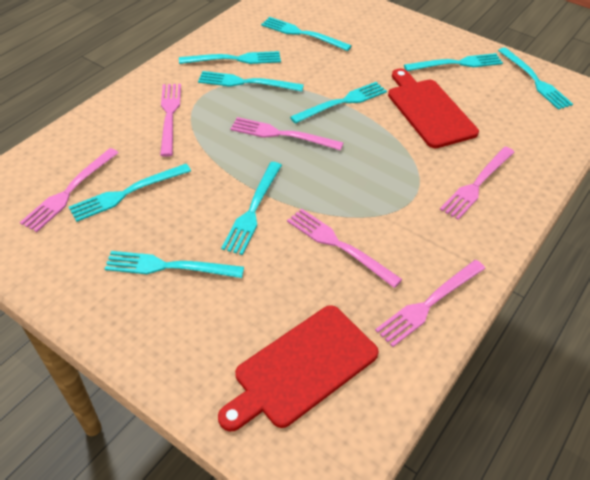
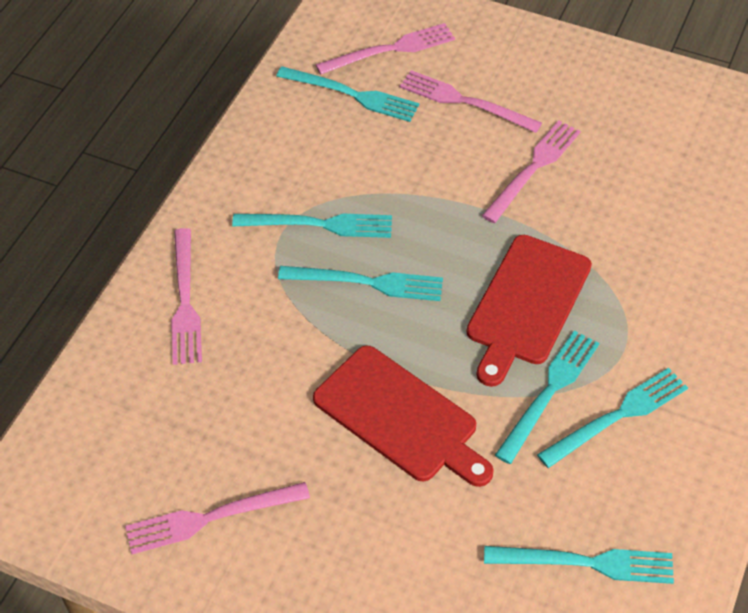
pink fork: 6 -> 5
turquoise fork: 9 -> 6

